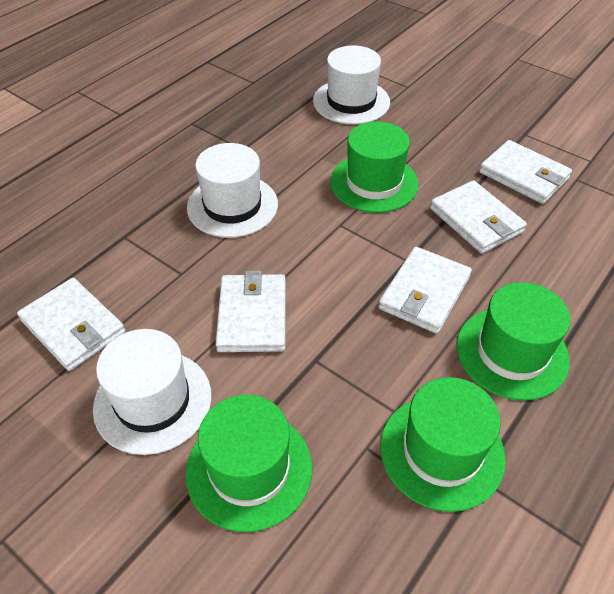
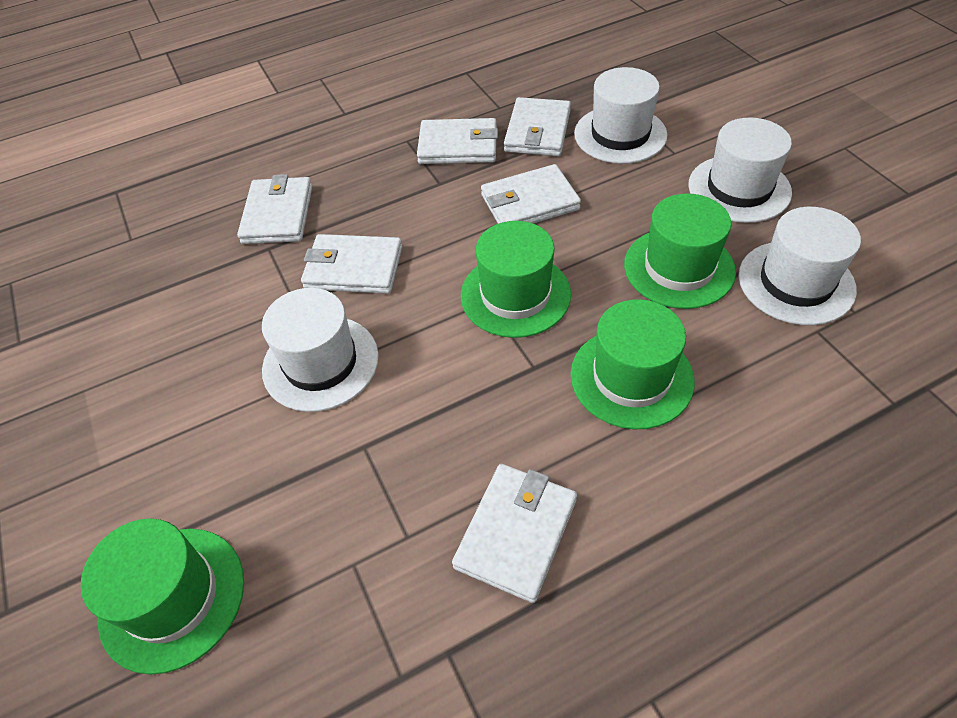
white hat: 3 -> 4
white wallet: 5 -> 6

